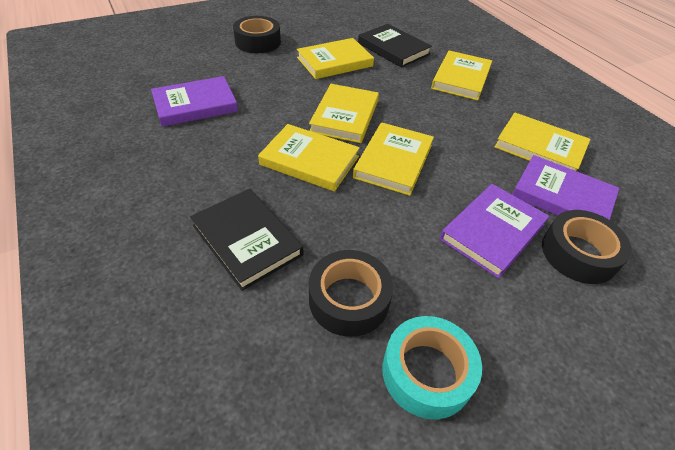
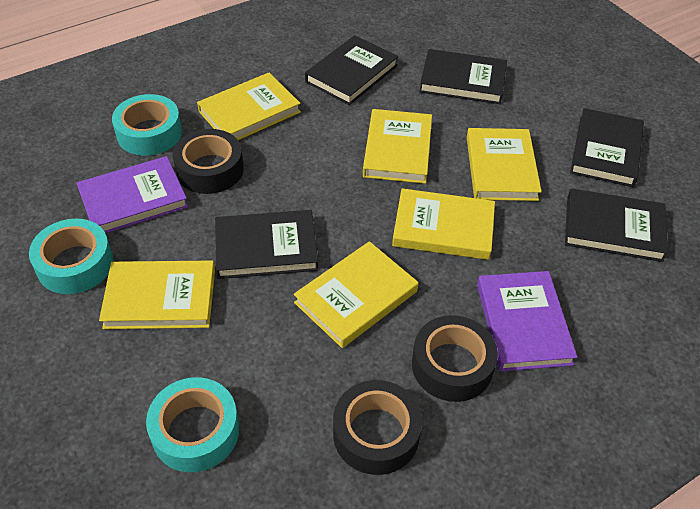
black book: 2 -> 5
purple book: 3 -> 2
turquoise tape: 1 -> 3

